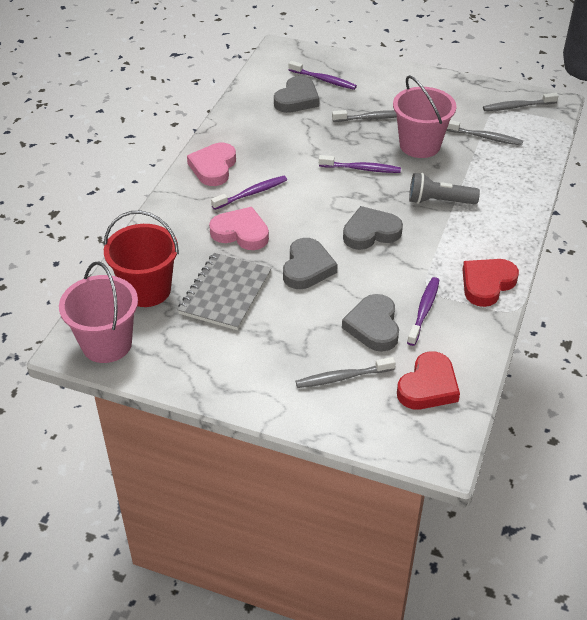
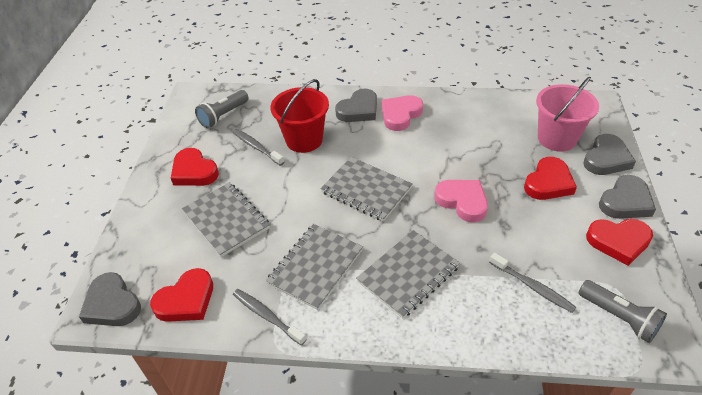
grey flashlight: 1 -> 2
grey notebook: 1 -> 4
grey toothbrush: 4 -> 3
pink bucket: 2 -> 1
purple toothbrush: 4 -> 0
red heart: 2 -> 4

